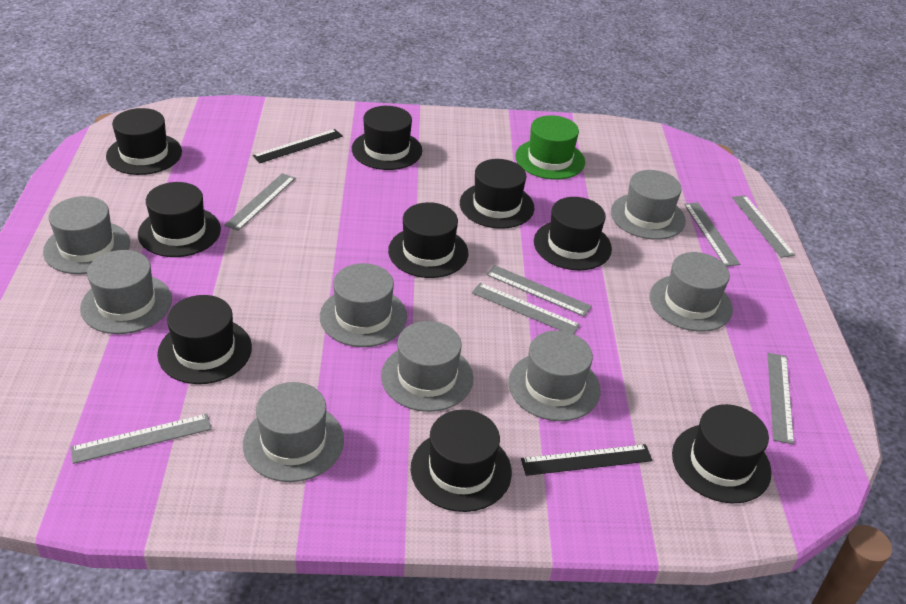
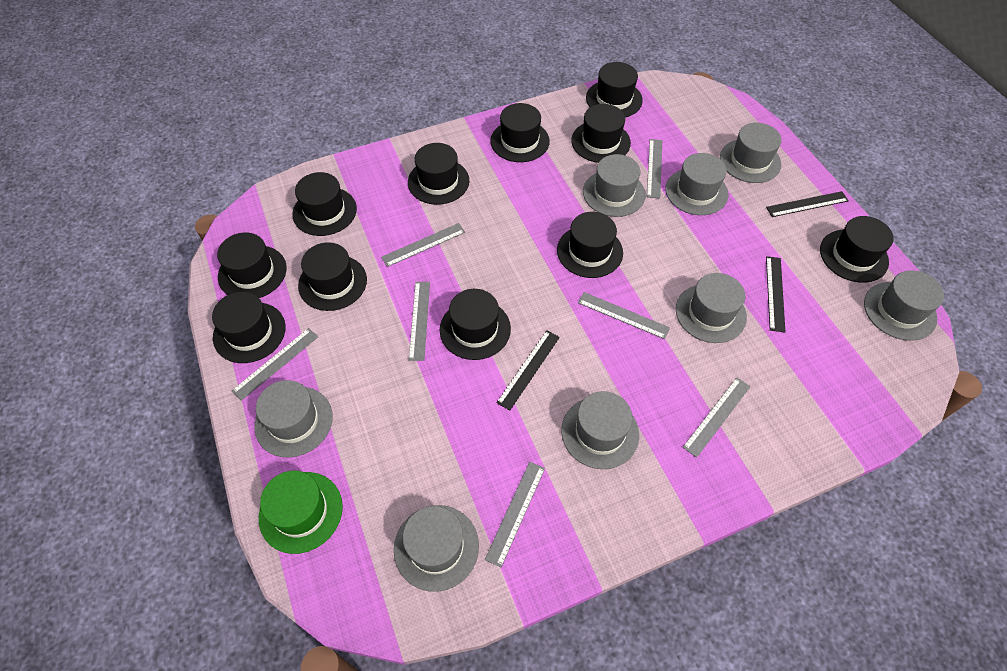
black hat: 9 -> 11
black ruler: 2 -> 3

